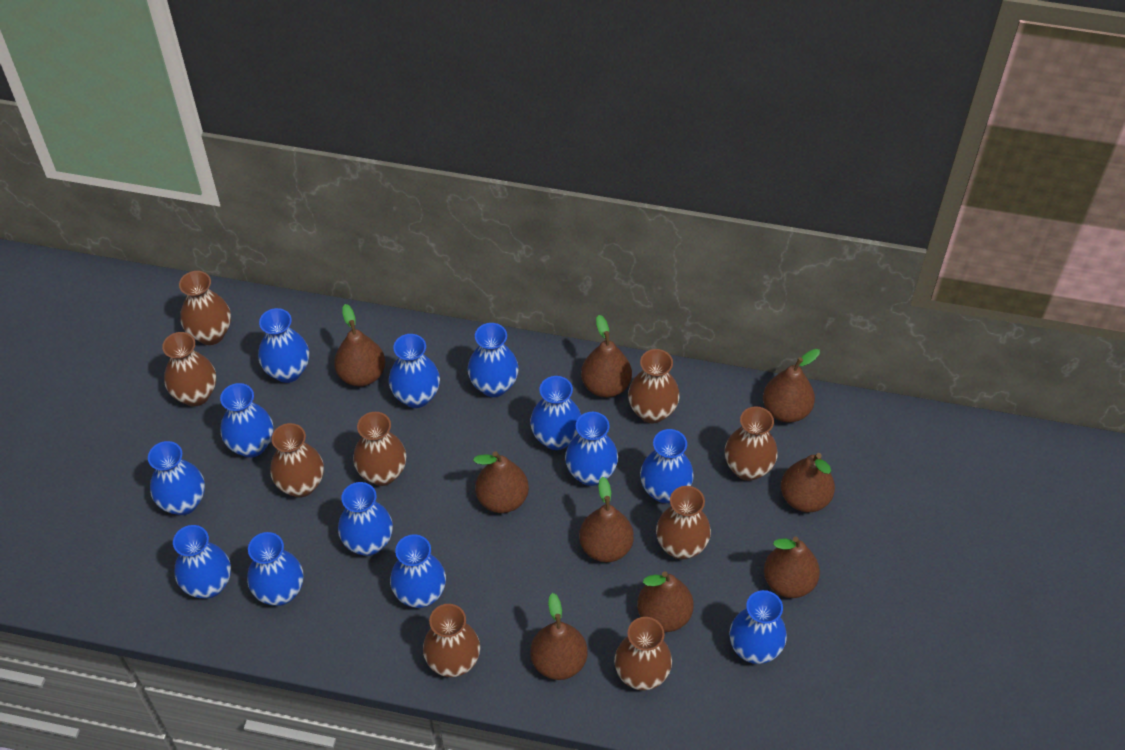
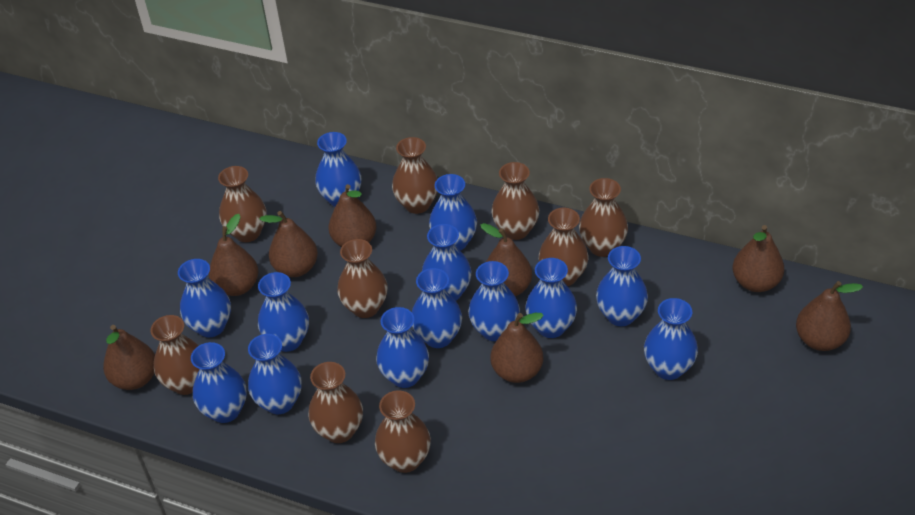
brown pear: 9 -> 8

